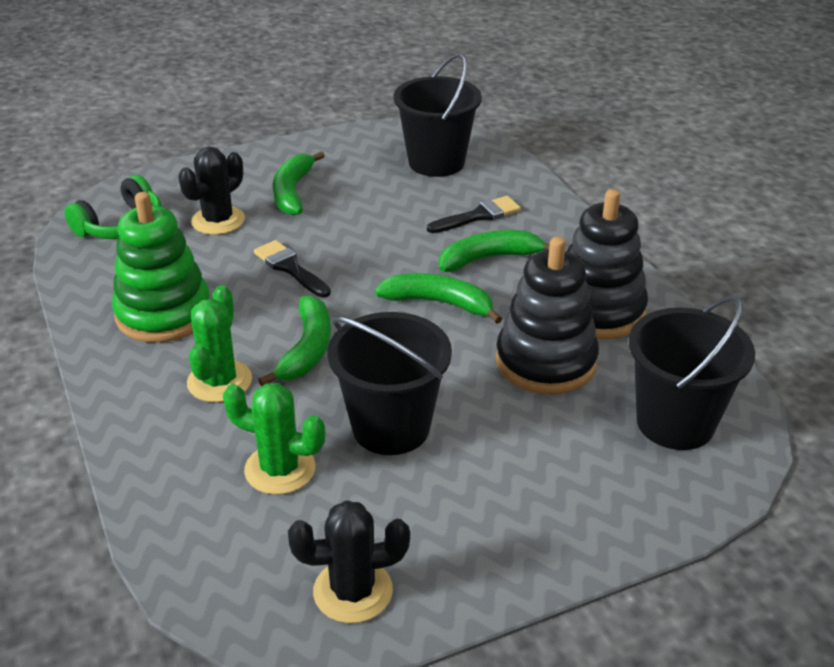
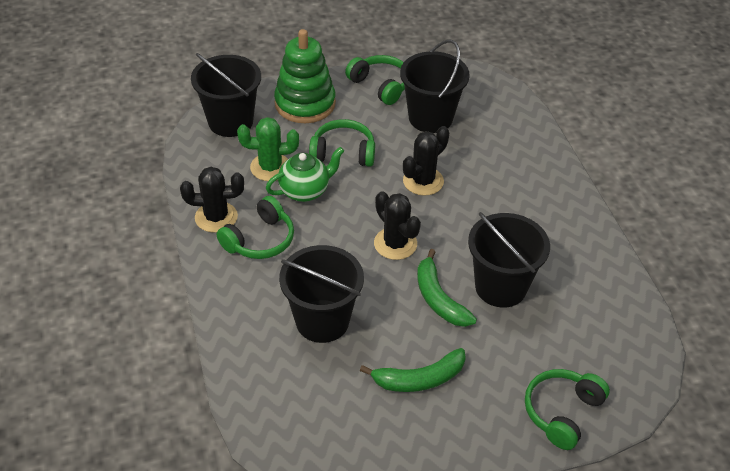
black brush: 2 -> 0
black bucket: 3 -> 4
black cactus: 2 -> 3
black stacking toy: 2 -> 0
green banana: 4 -> 2
green cactus: 2 -> 1
green headphones: 1 -> 4
green teapot: 0 -> 1

